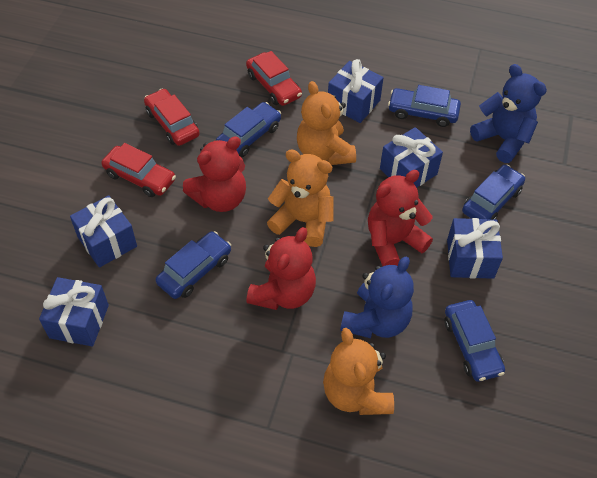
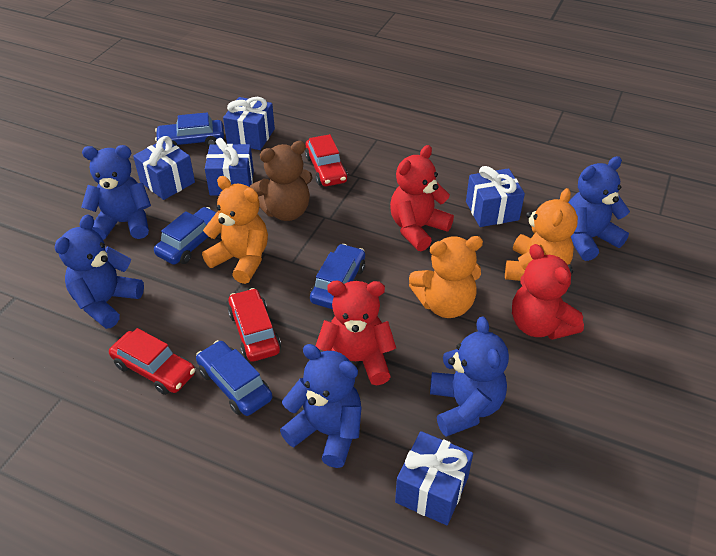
blue car: 5 -> 4
blue teddy bear: 2 -> 5
brown teddy bear: 0 -> 1

